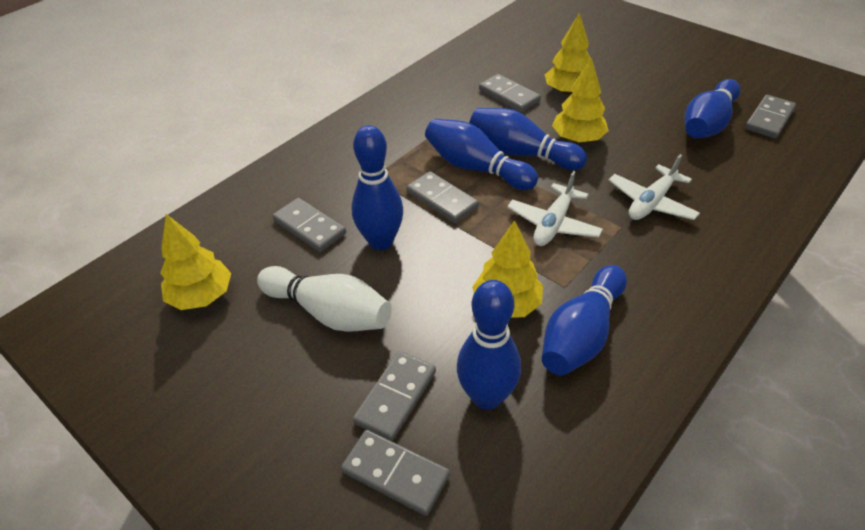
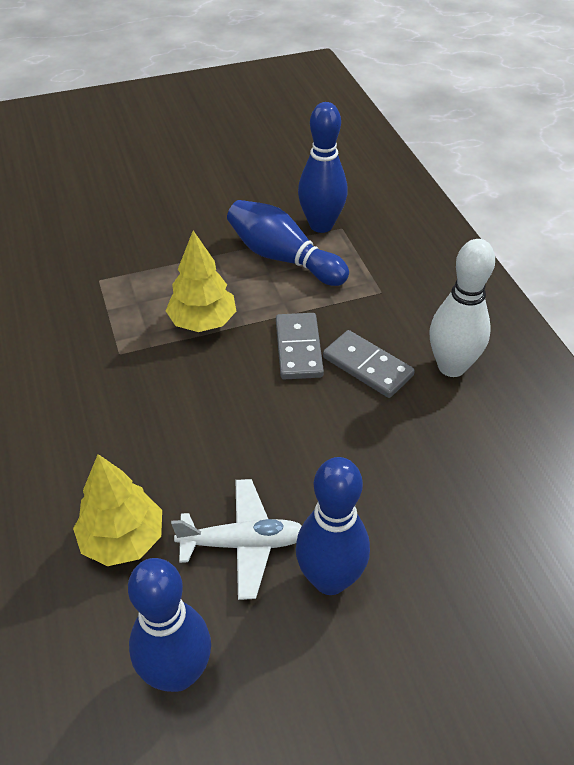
blue bowling pin: 6 -> 4
grey domino: 6 -> 2
white plane: 2 -> 1
yellow tree: 4 -> 2

